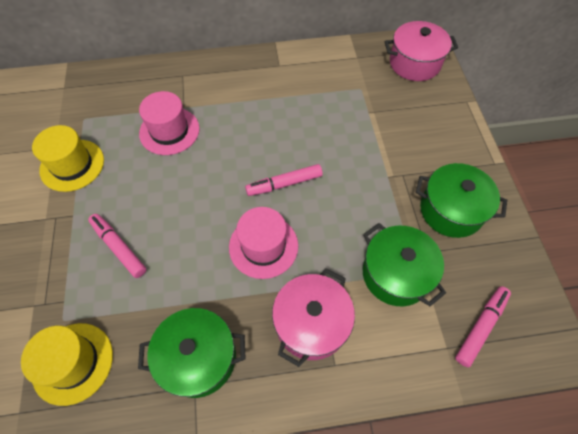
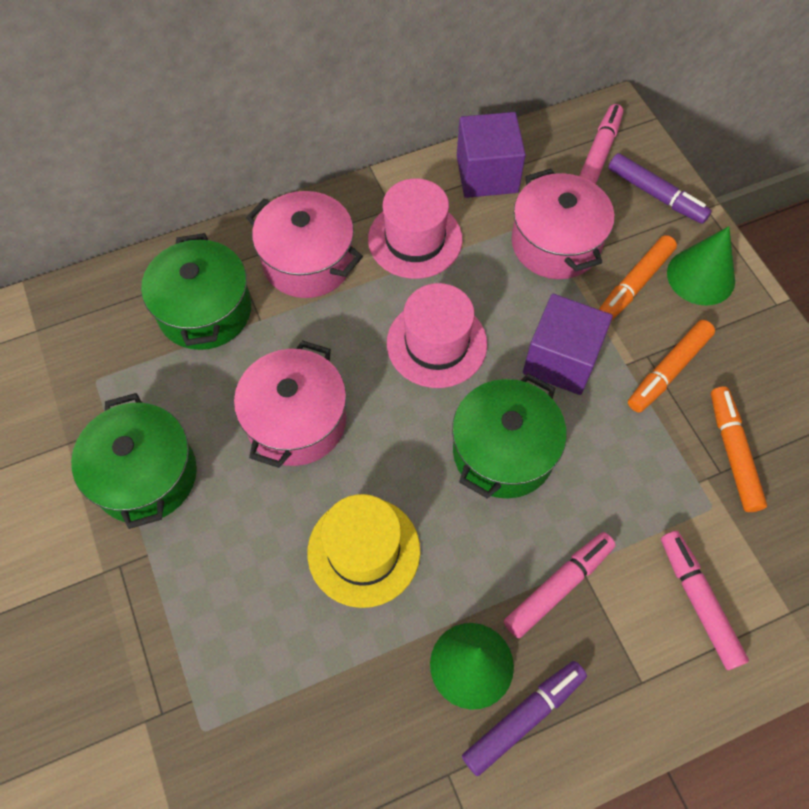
green cone: 0 -> 2
orange marker: 0 -> 3
pink pot: 2 -> 3
purple cube: 0 -> 2
purple marker: 0 -> 2
yellow hat: 2 -> 1

